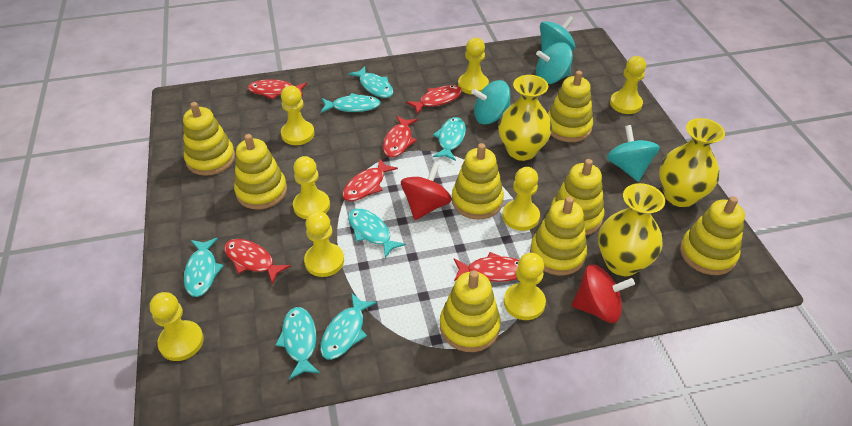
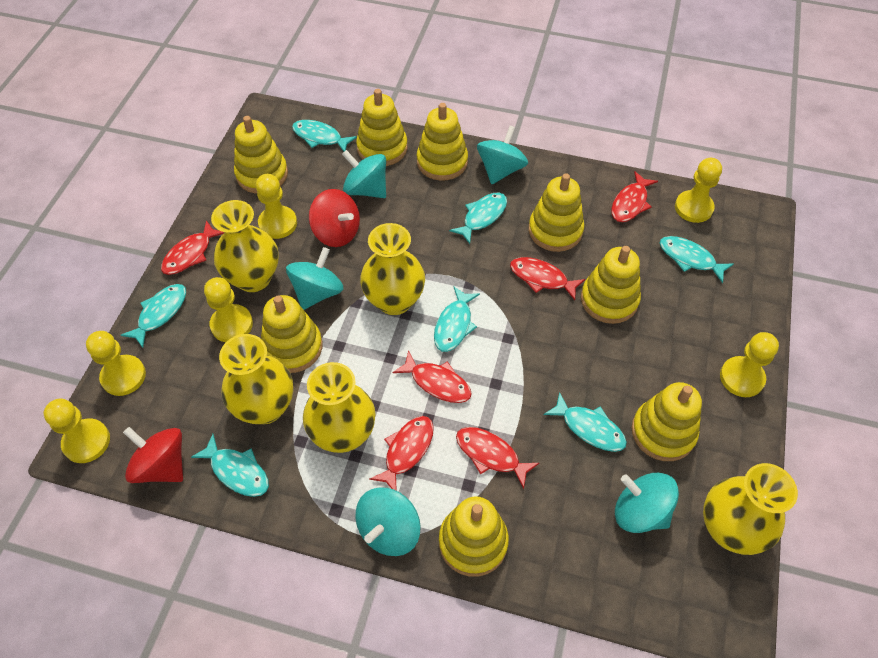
turquoise spinning top: 4 -> 5
yellow pawn: 8 -> 6
yellow vase: 3 -> 5

